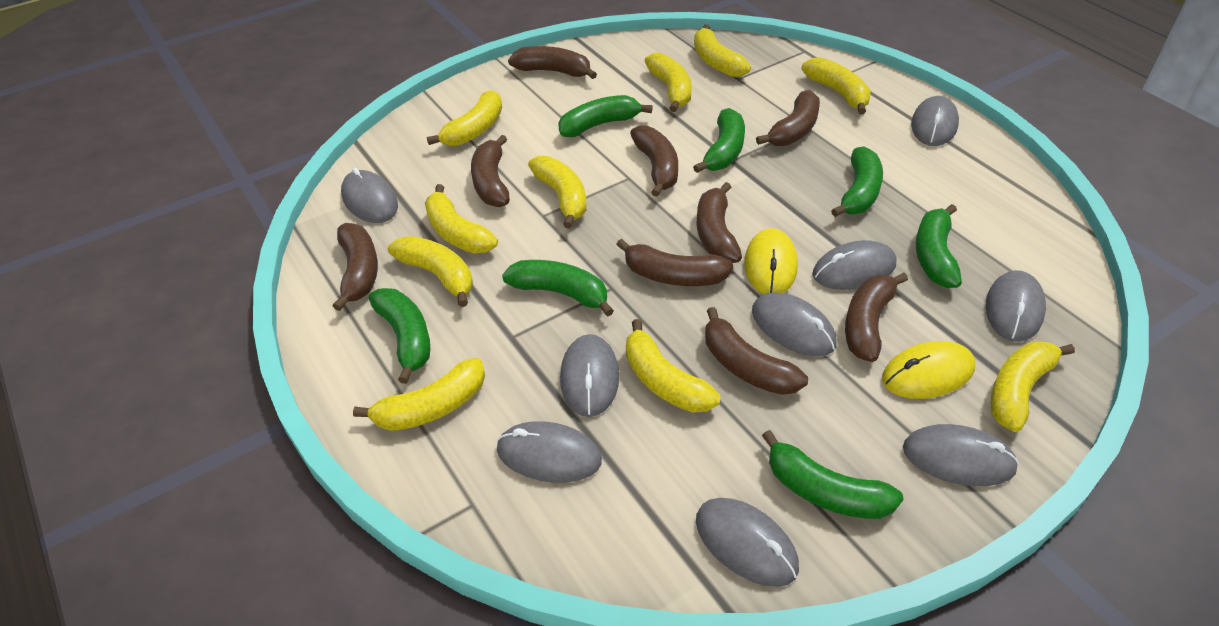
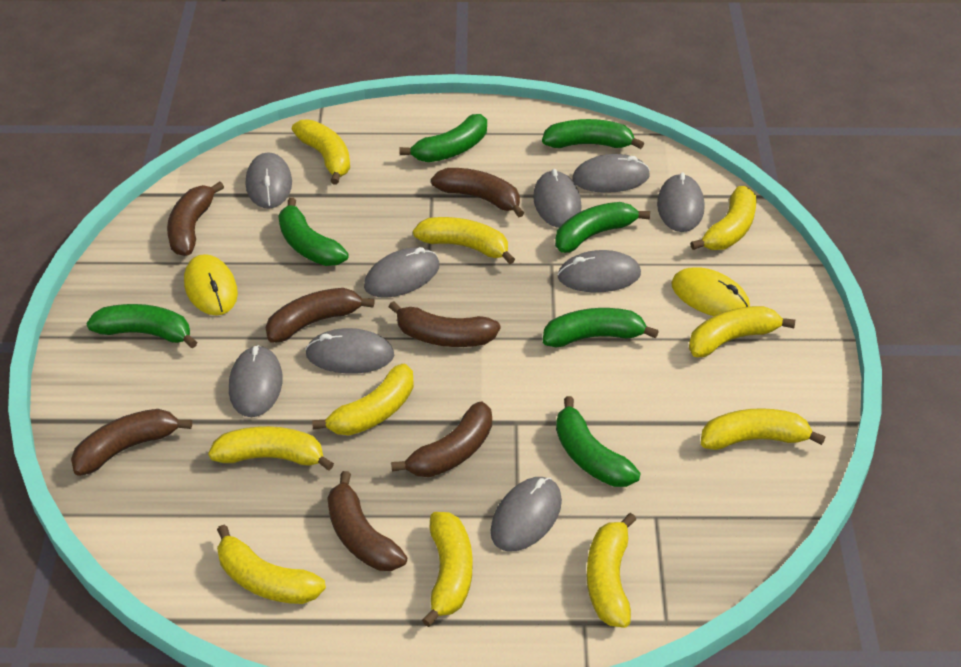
brown banana: 9 -> 7

